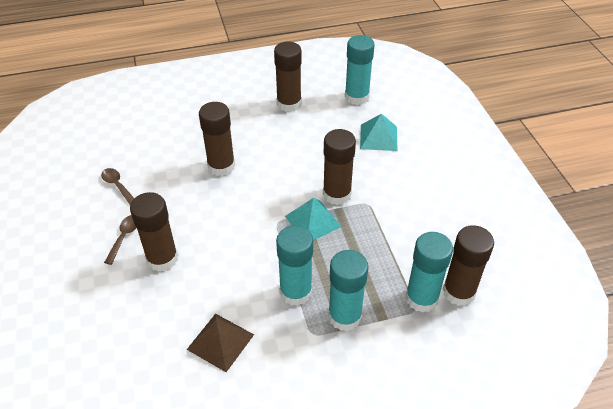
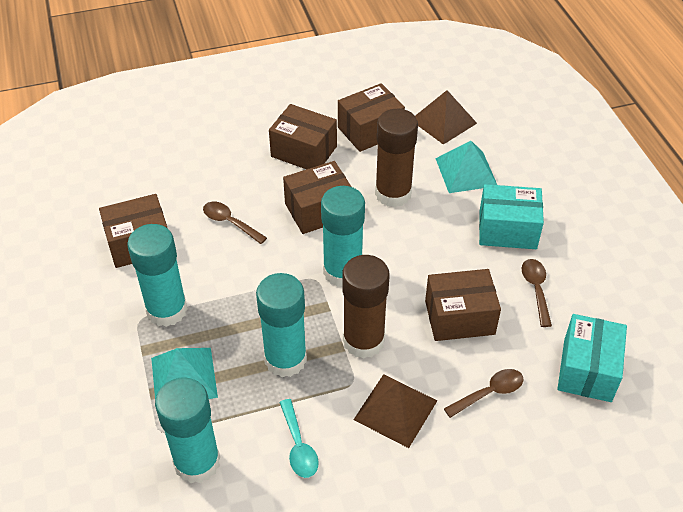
brown box: 0 -> 5
brown glue stick: 5 -> 2
brown pyramid: 1 -> 2
brown spoon: 2 -> 3
turquoise box: 0 -> 2
turquoise spoon: 0 -> 1

